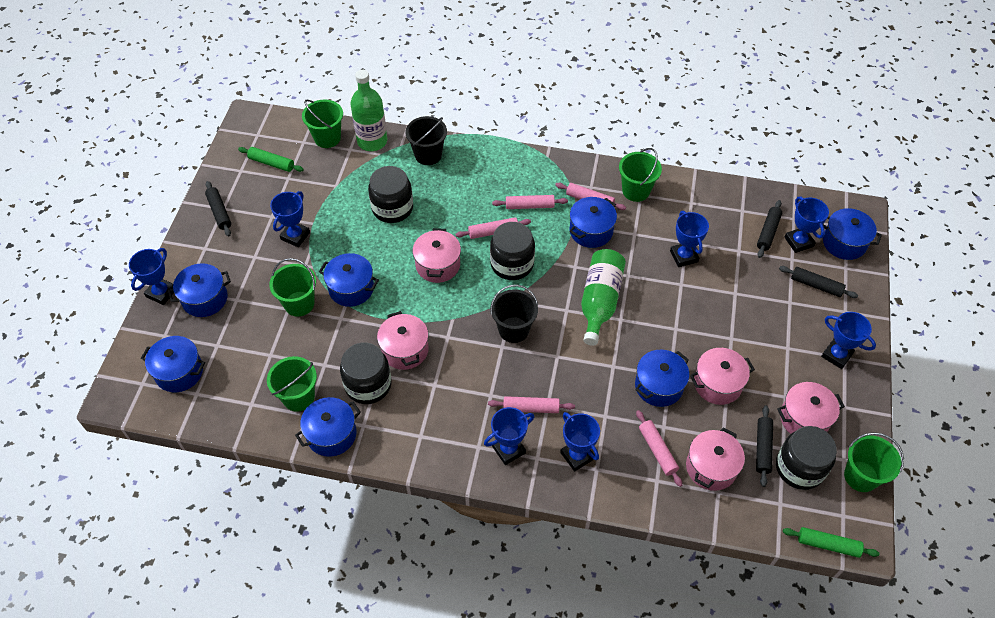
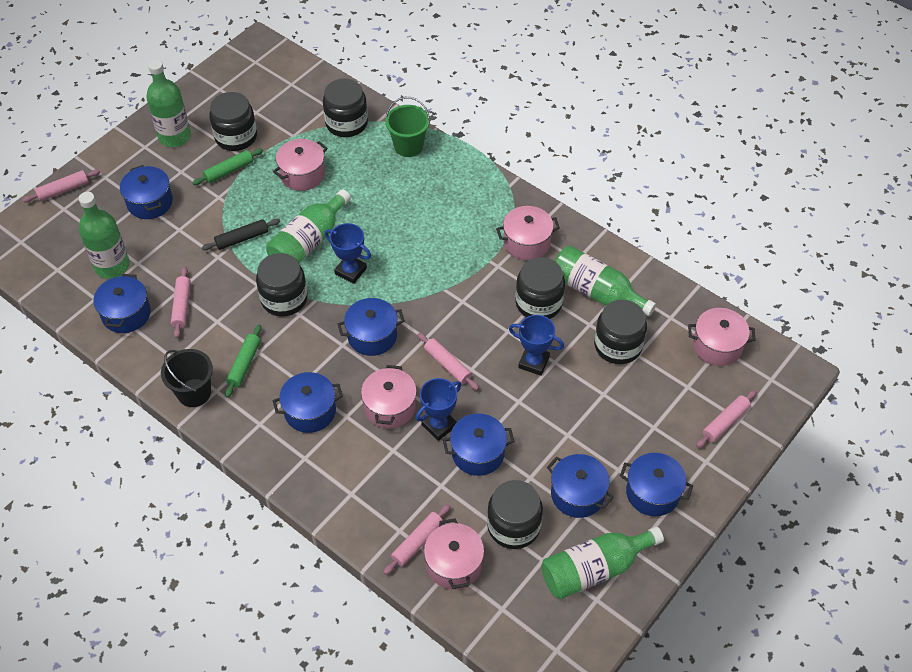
black bucket: 2 -> 1
black jar: 4 -> 6
black rolling pin: 4 -> 1
blue trophy: 7 -> 3
green bottle: 2 -> 5
green bucket: 5 -> 1

